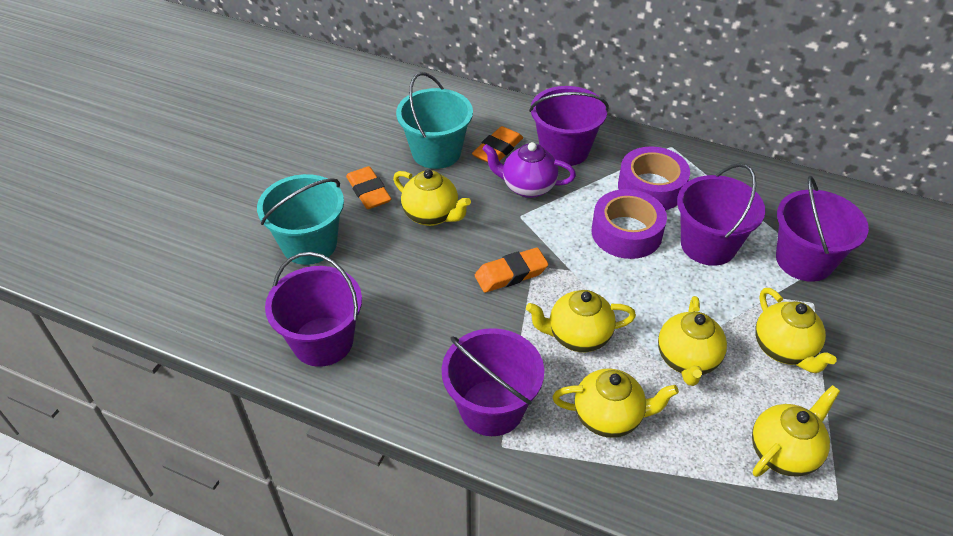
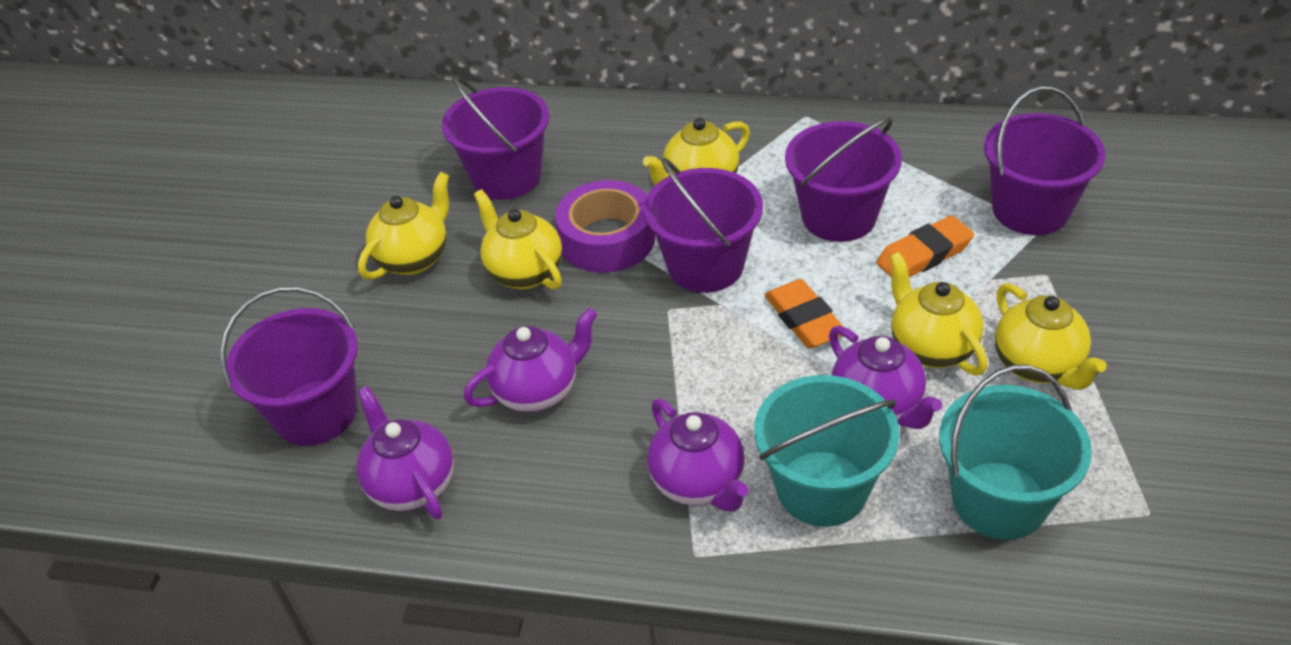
orange eraser: 3 -> 2
purple tape: 2 -> 1
purple teapot: 1 -> 4
yellow teapot: 6 -> 5

